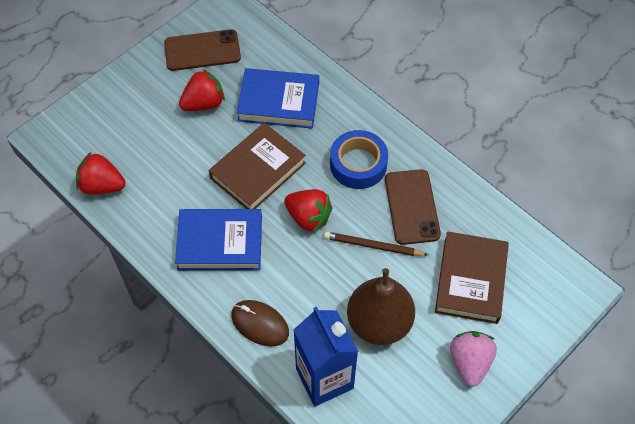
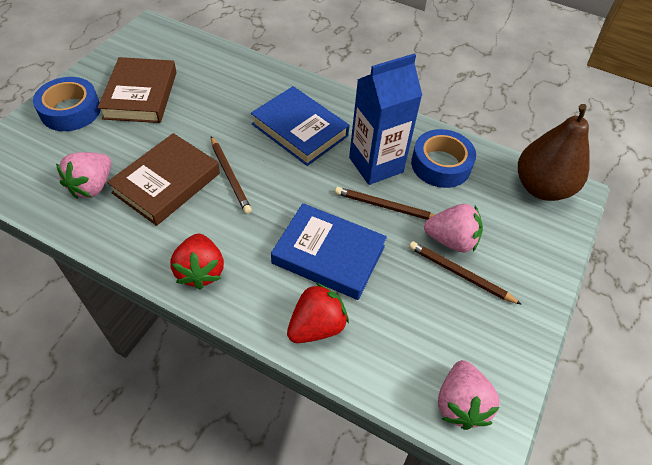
blue tape: 1 -> 2
brown mouse: 1 -> 0
brown pencil: 1 -> 3
brown phone: 2 -> 0
pink strawberry: 1 -> 3
red strawberry: 3 -> 2

